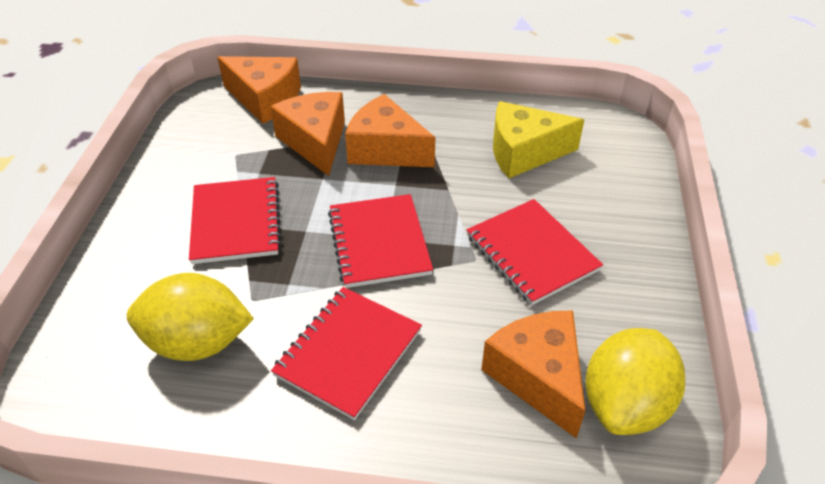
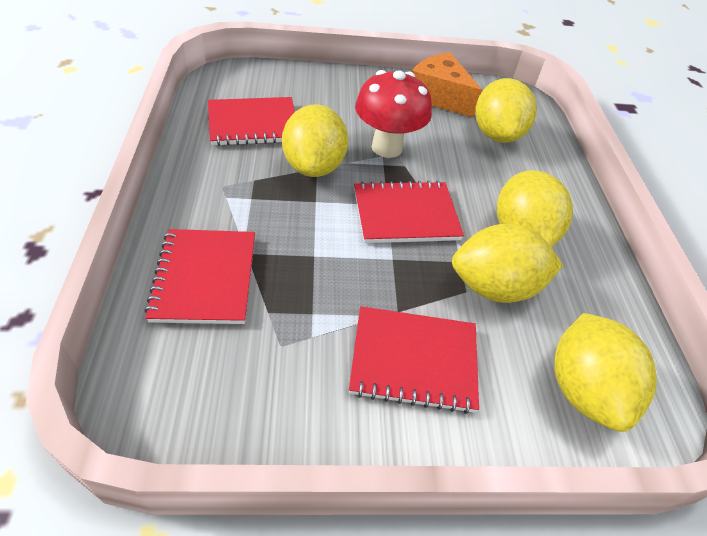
orange cheese: 4 -> 1
red mushroom: 0 -> 1
yellow cheese: 1 -> 0
yellow lemon: 2 -> 5

